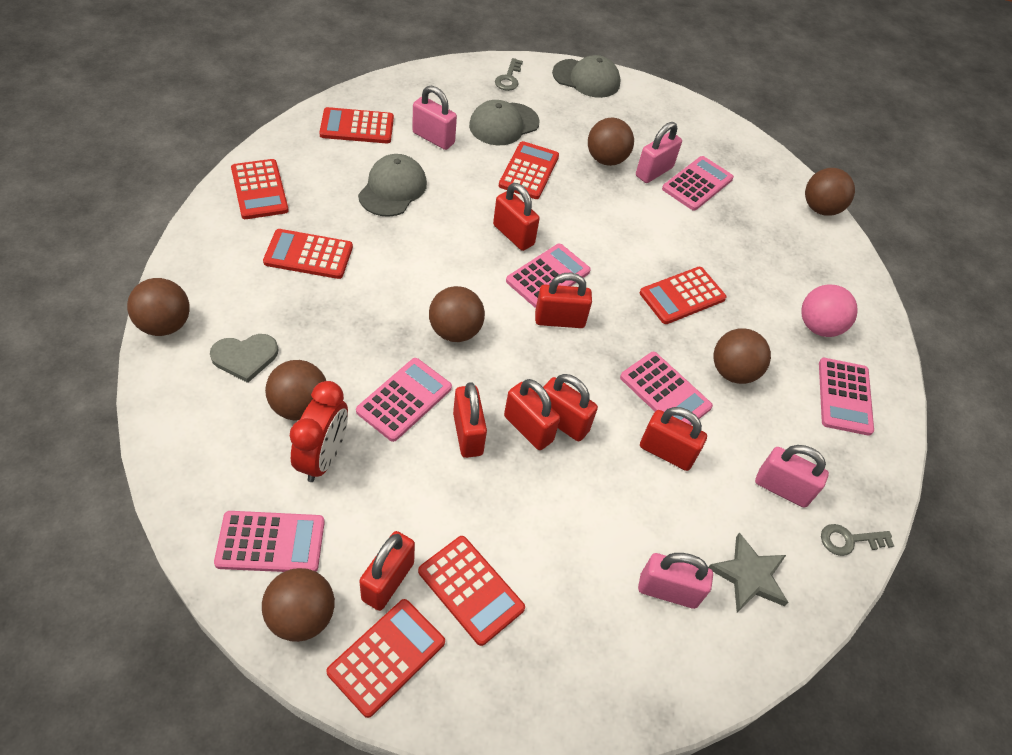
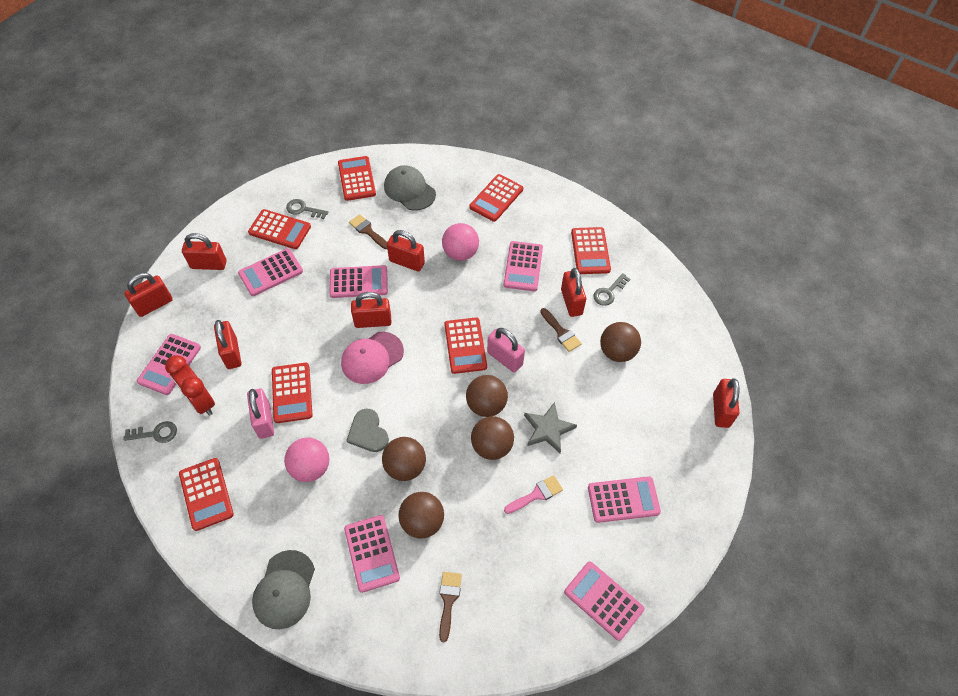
brown ball: 7 -> 5
brown brush: 0 -> 3
grey cap: 3 -> 2
grey key: 2 -> 3
pink ball: 1 -> 2
pink brush: 0 -> 1
pink calculator: 6 -> 7
pink cap: 0 -> 1
pink padlock: 4 -> 2

